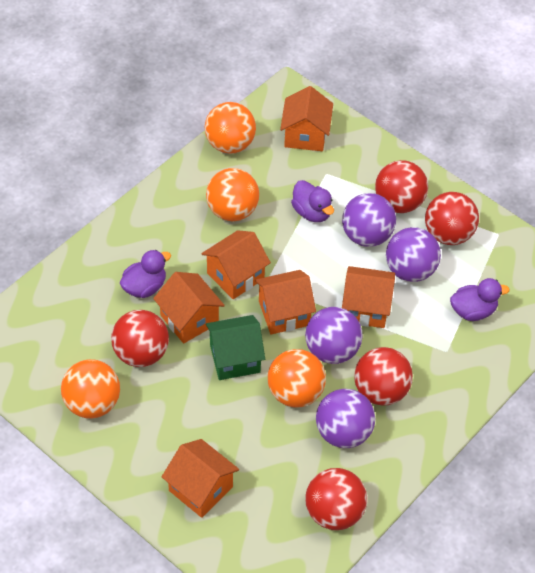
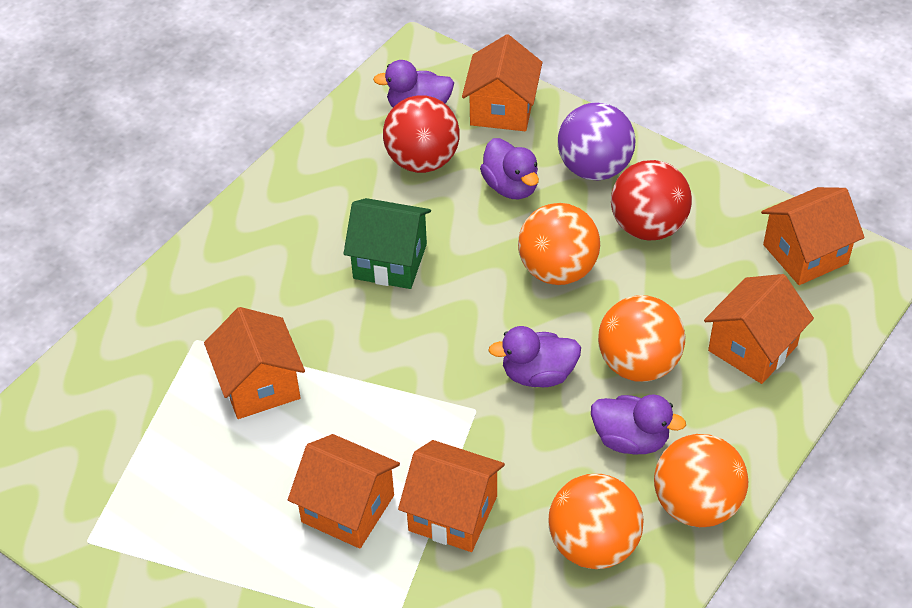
purple ball: 4 -> 1
purple duck: 3 -> 4
red ball: 5 -> 2

